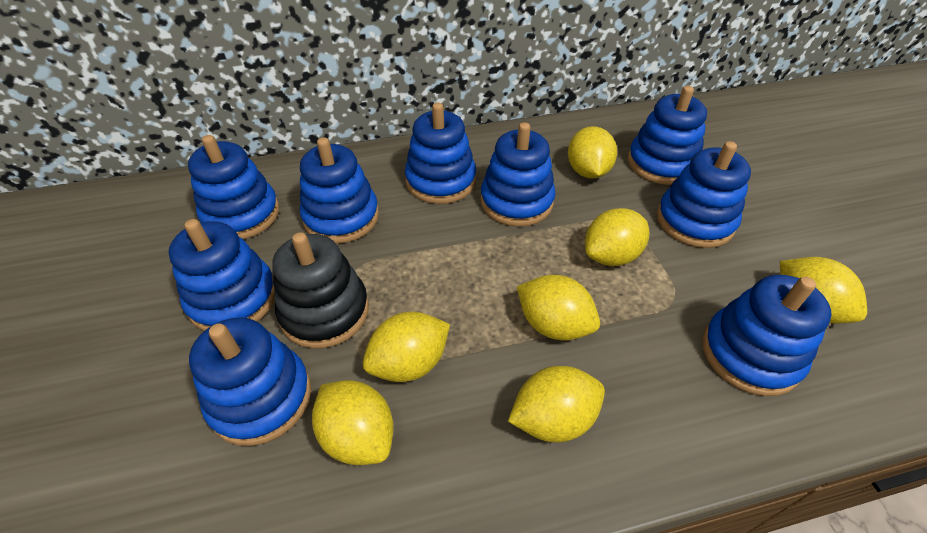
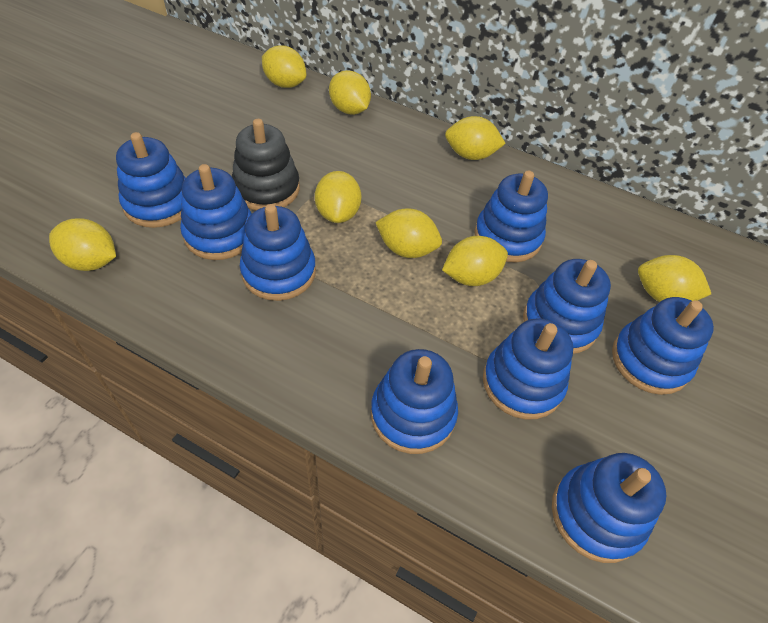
yellow lemon: 7 -> 8

